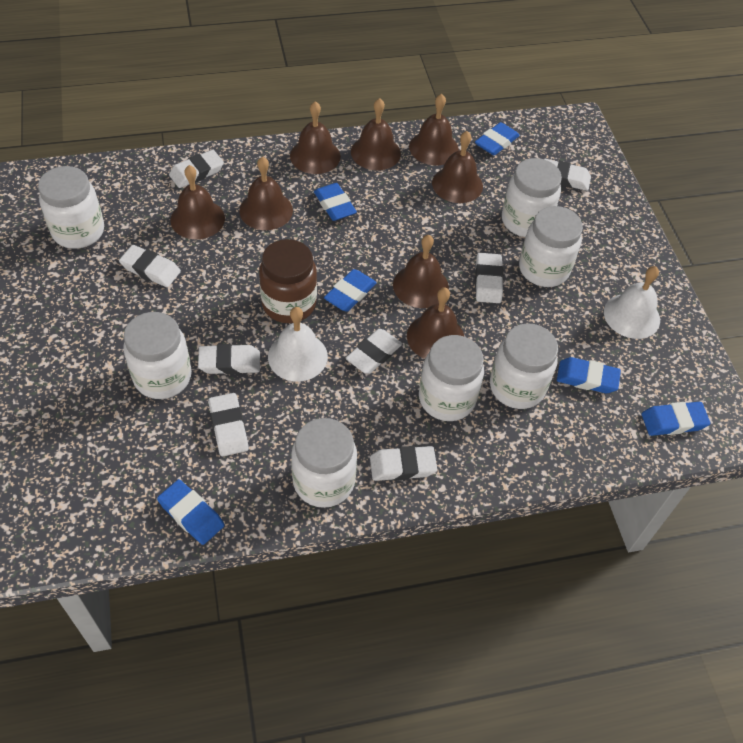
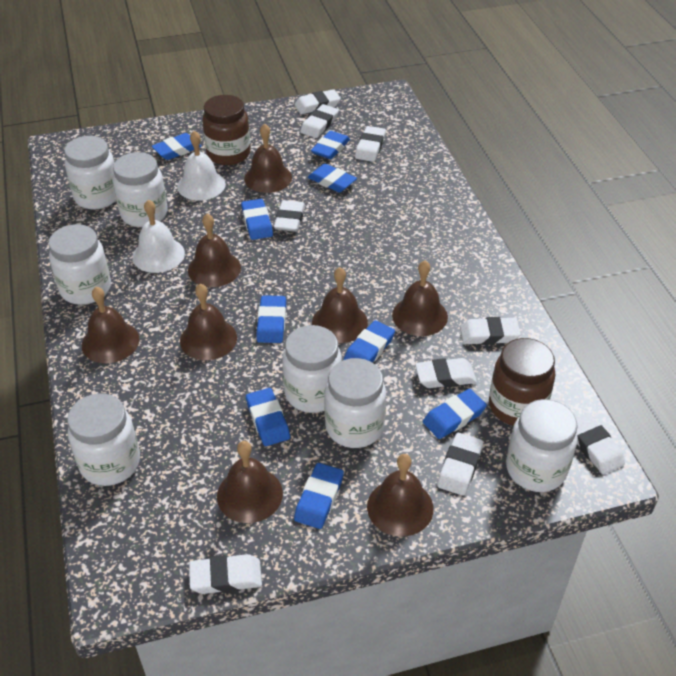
blue eraser: 6 -> 9
brown jar: 1 -> 2
white eraser: 8 -> 9

